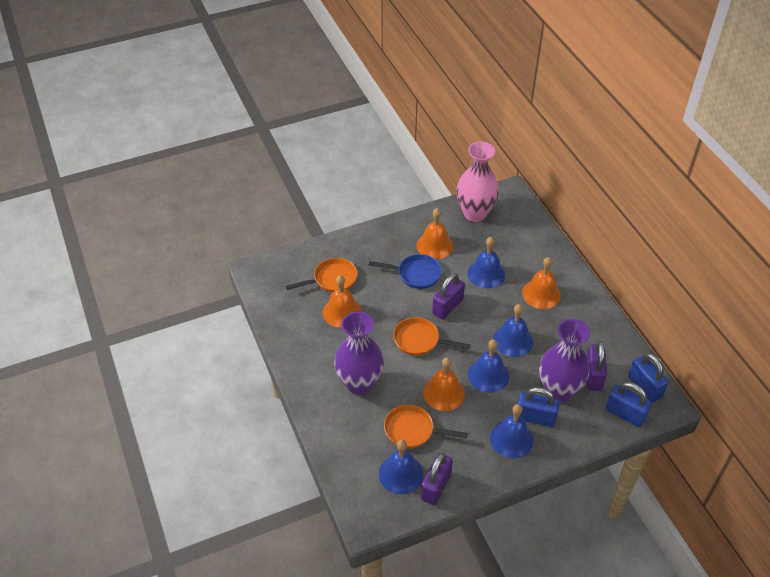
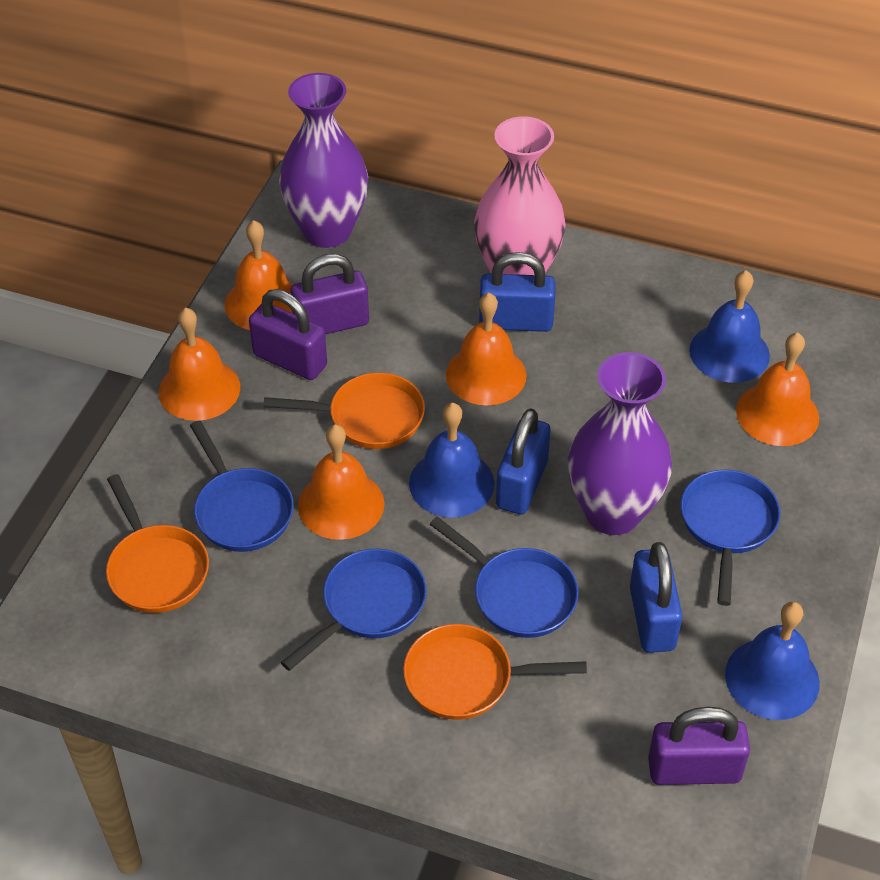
blue bell: 5 -> 3
blue pan: 1 -> 4
orange bell: 4 -> 5

